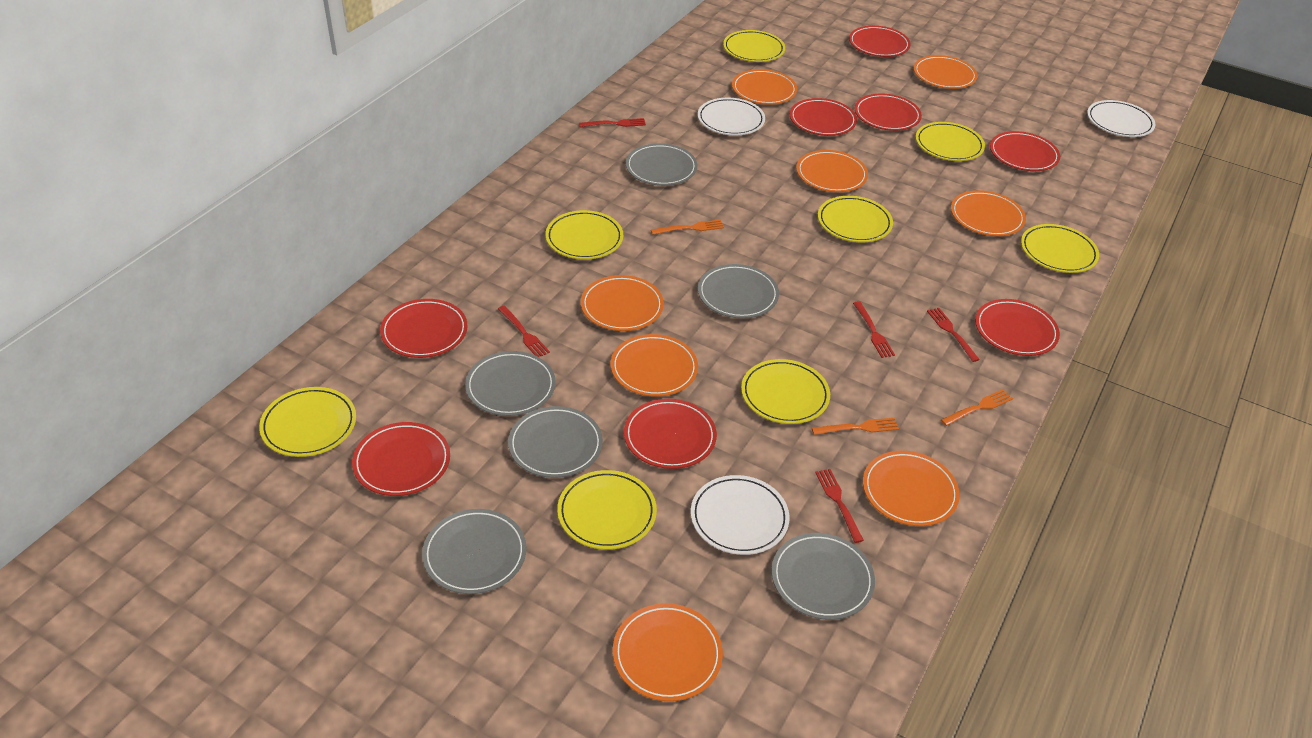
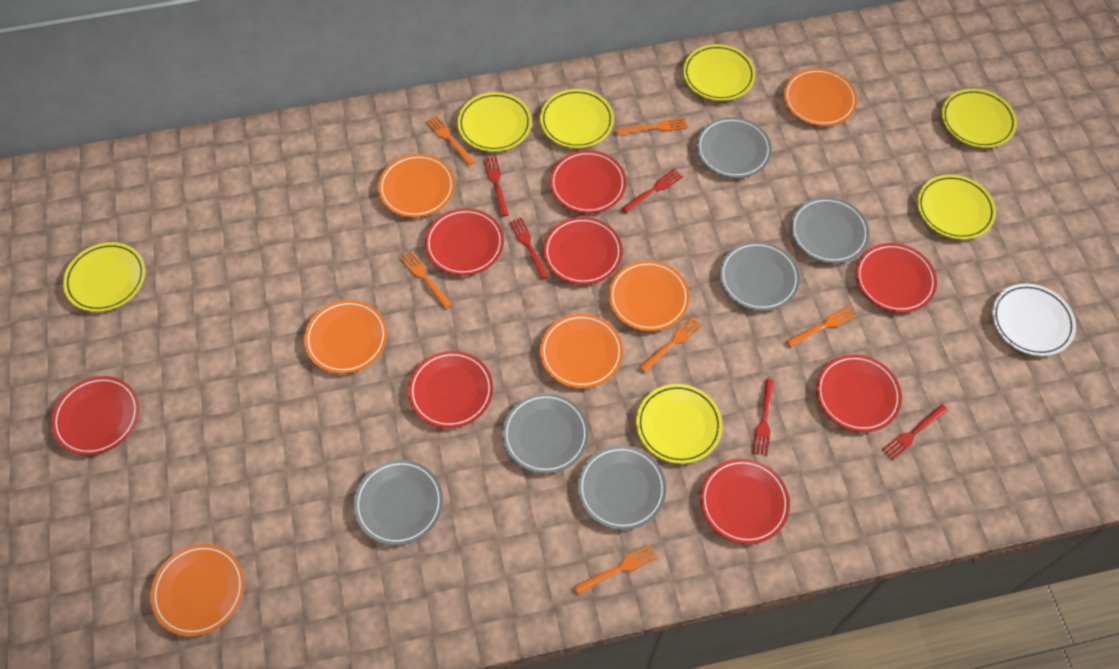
orange fork: 3 -> 6
orange plate: 8 -> 6
white plate: 3 -> 1
yellow plate: 8 -> 7

